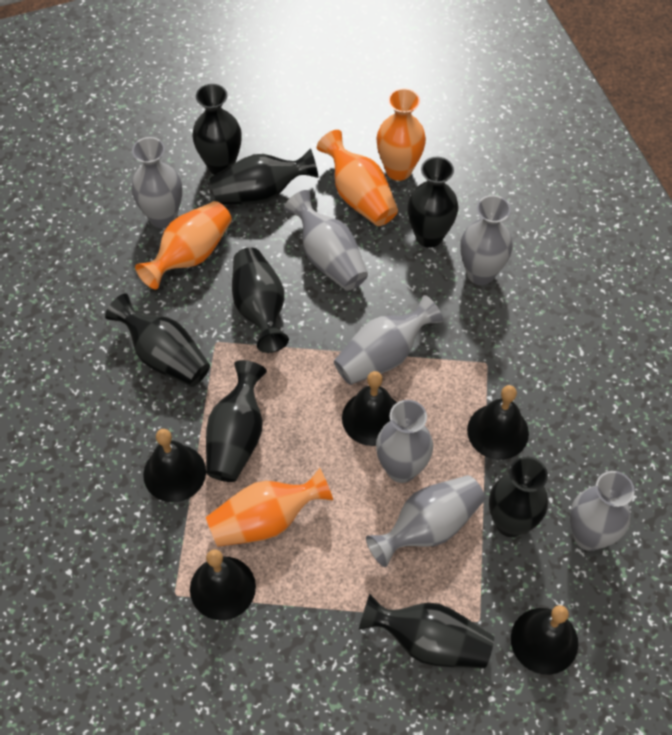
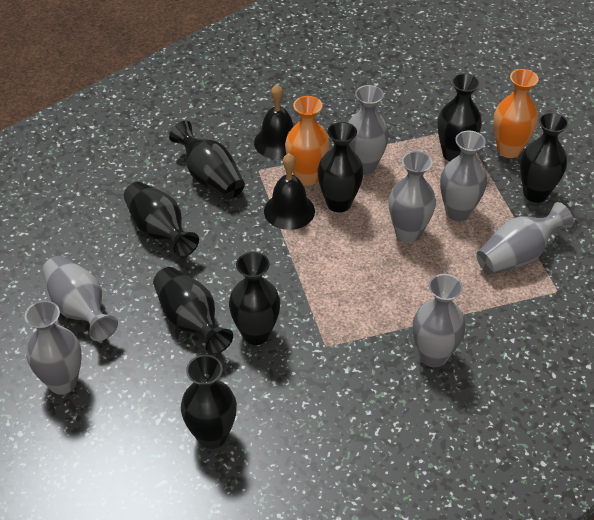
black bell: 5 -> 2
orange vase: 4 -> 2

